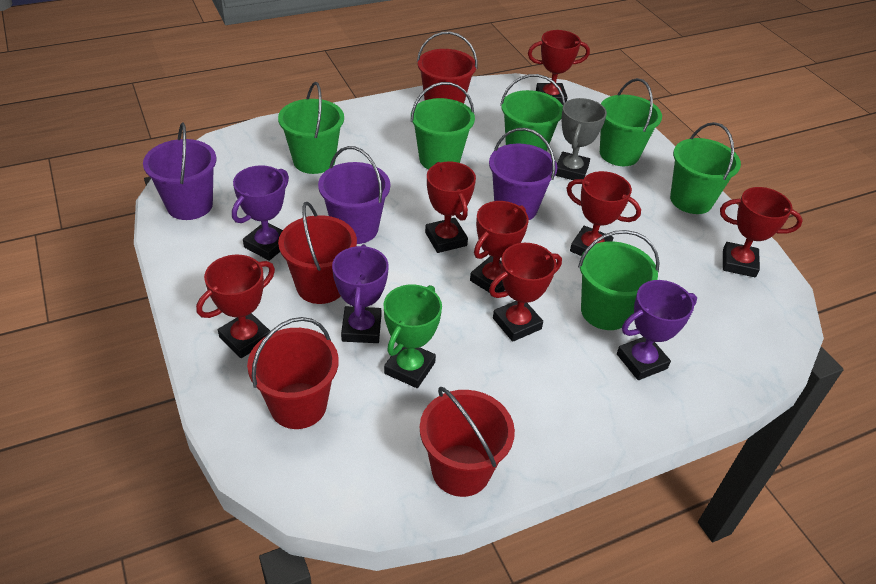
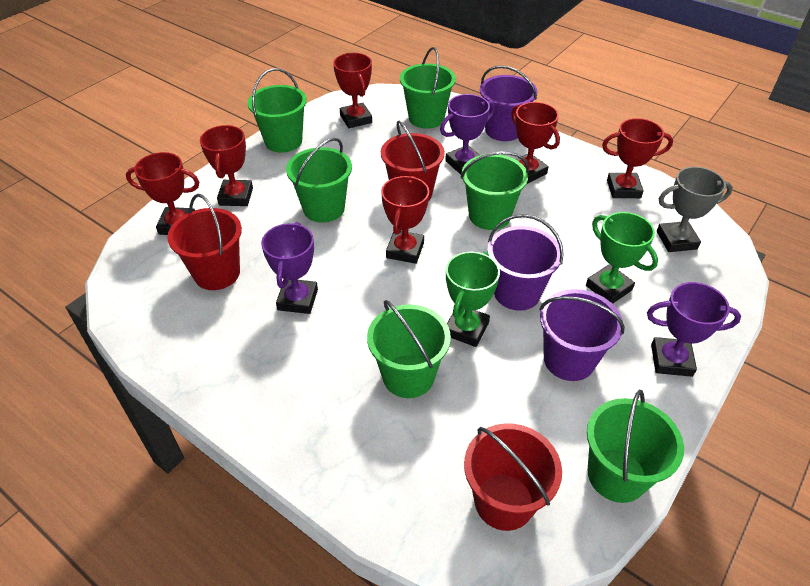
green trophy: 1 -> 2
red bucket: 4 -> 3
red trophy: 7 -> 6

